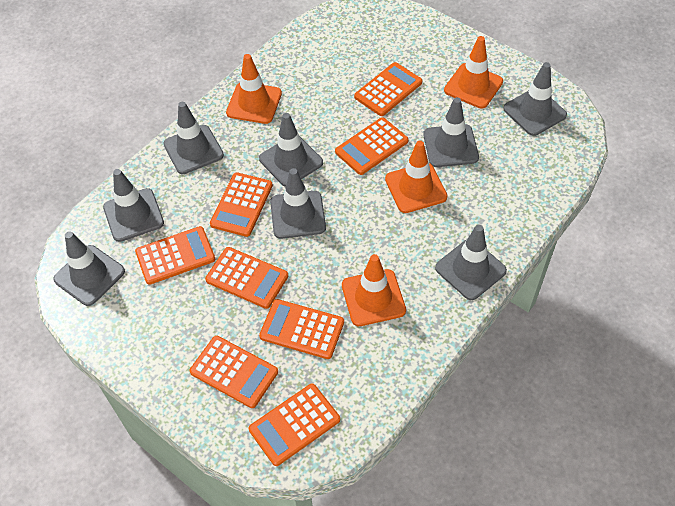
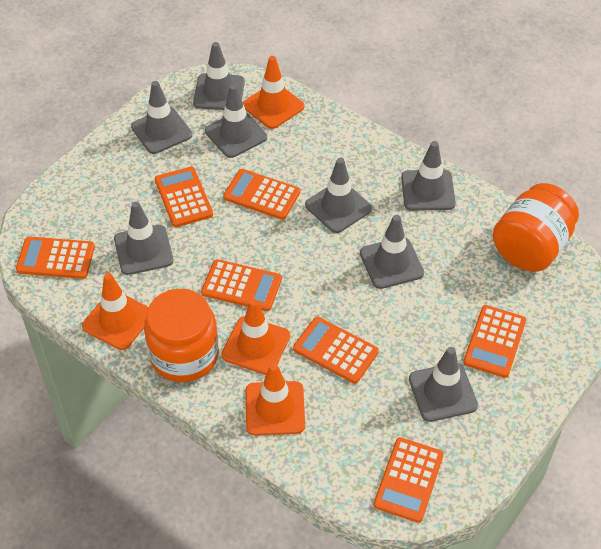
orange calculator: 8 -> 7
orange jar: 0 -> 2

